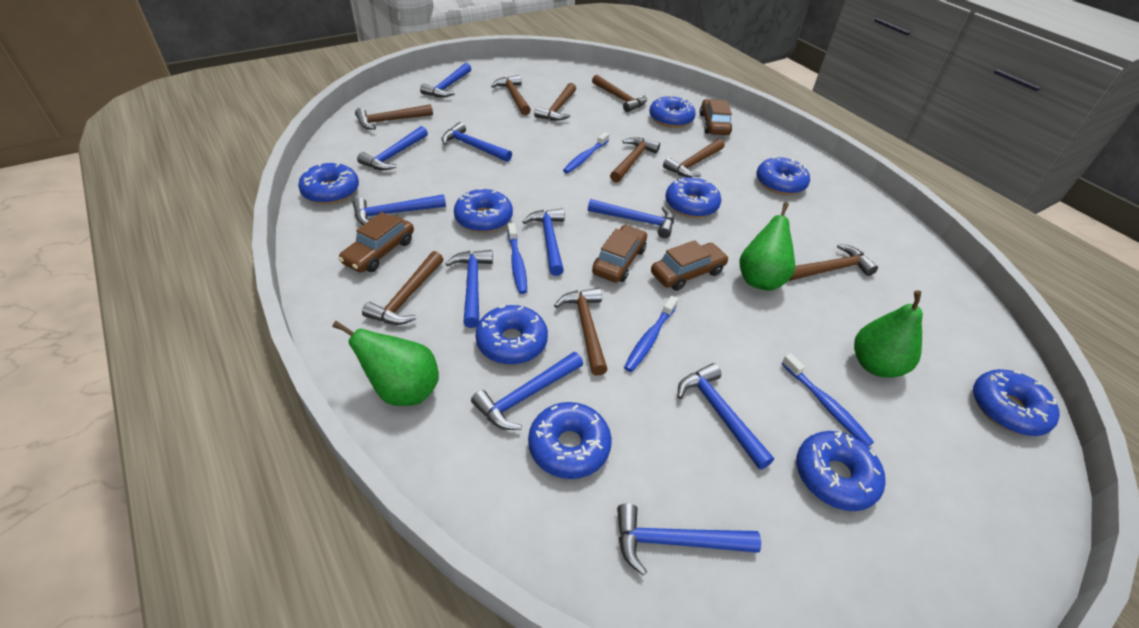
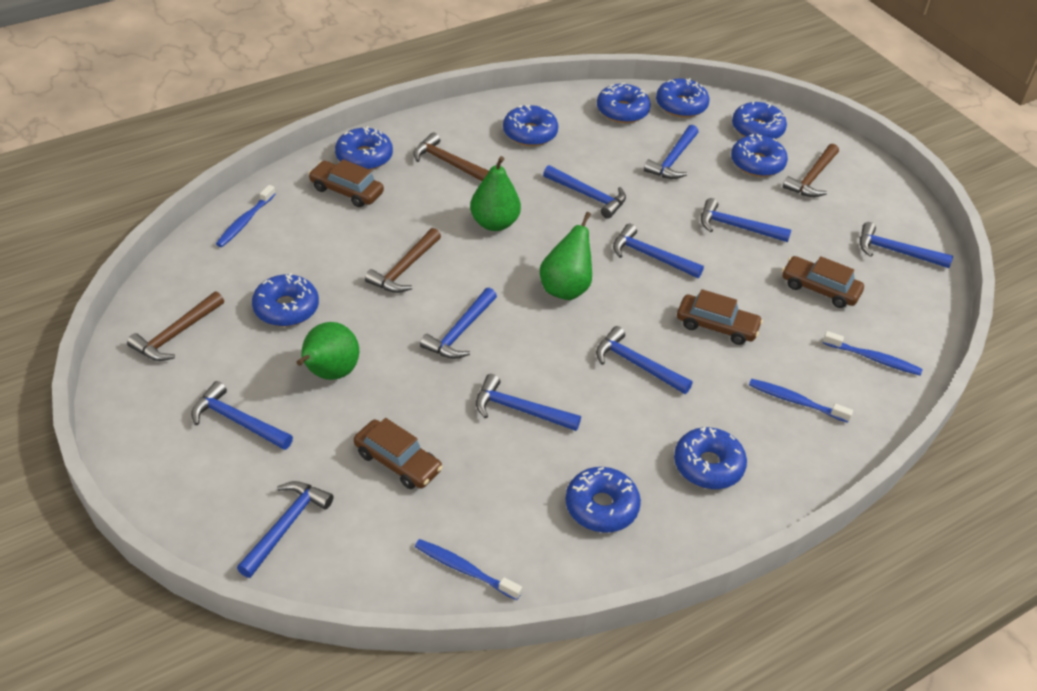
brown hammer: 9 -> 4

